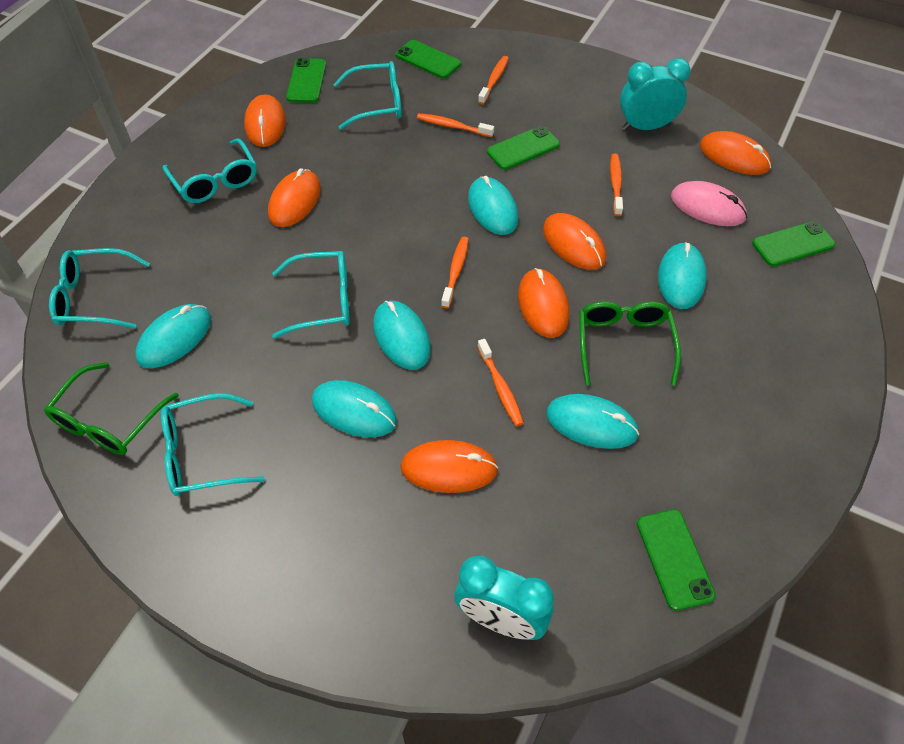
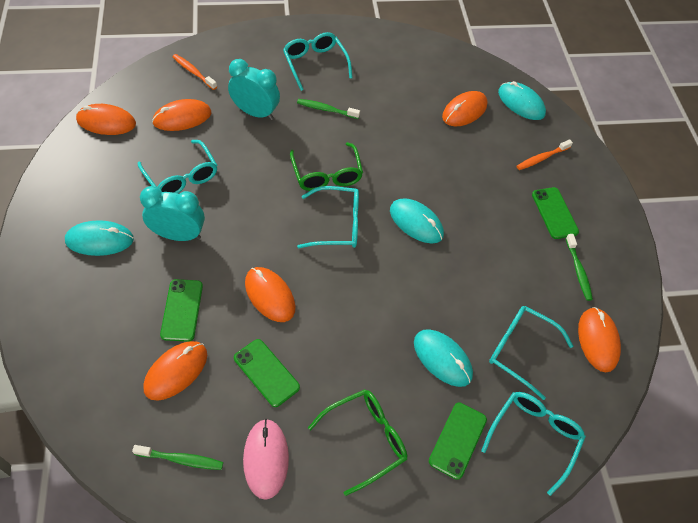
green phone: 5 -> 4
green toothbrush: 0 -> 3
orange toothbrush: 5 -> 2
turquoise mouse: 6 -> 4

